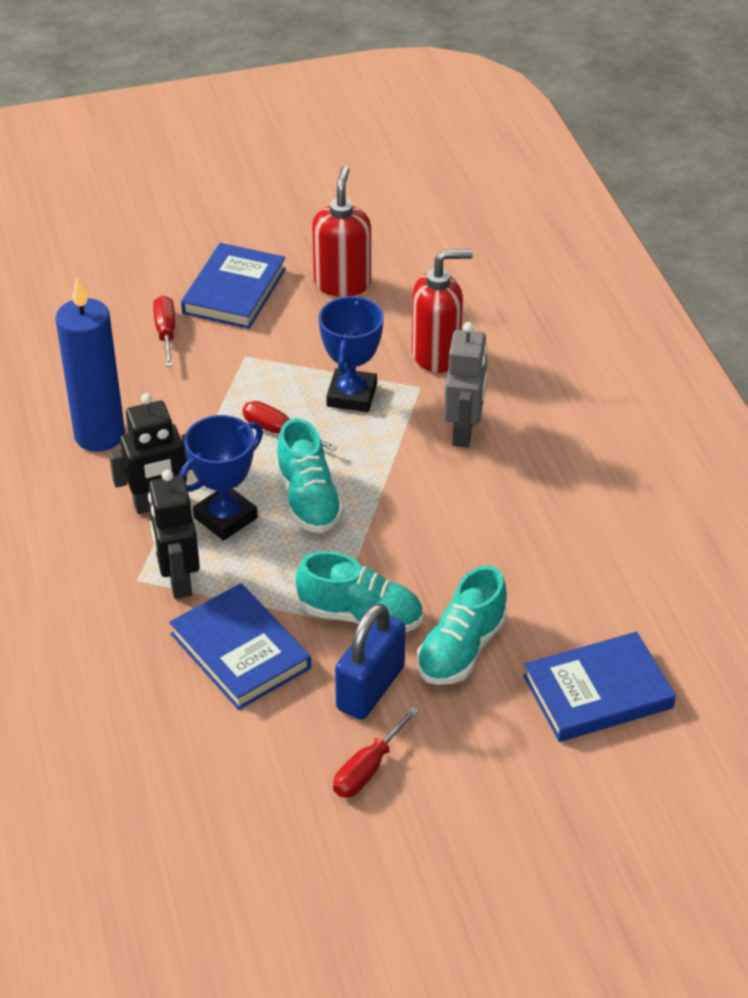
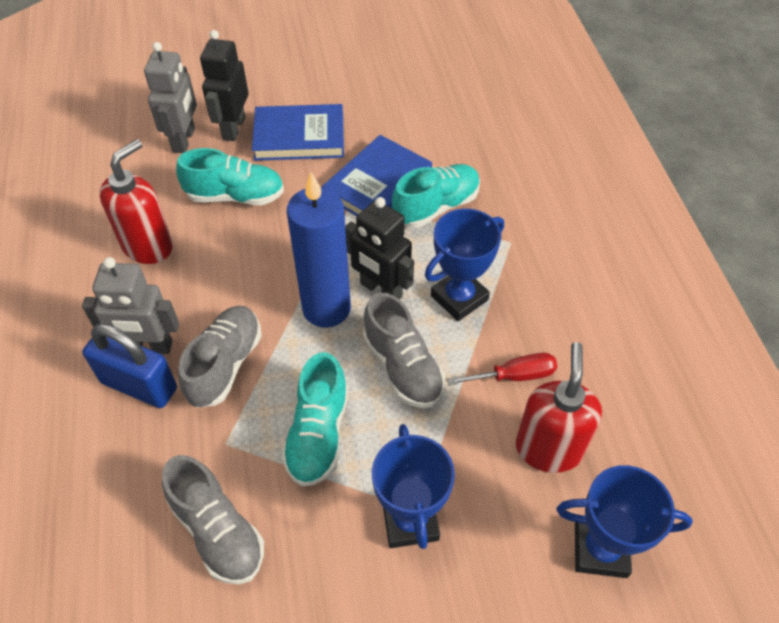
blue book: 3 -> 2
blue trophy: 2 -> 3
grey robot: 1 -> 2
grey shoe: 0 -> 3
red screwdriver: 3 -> 1

